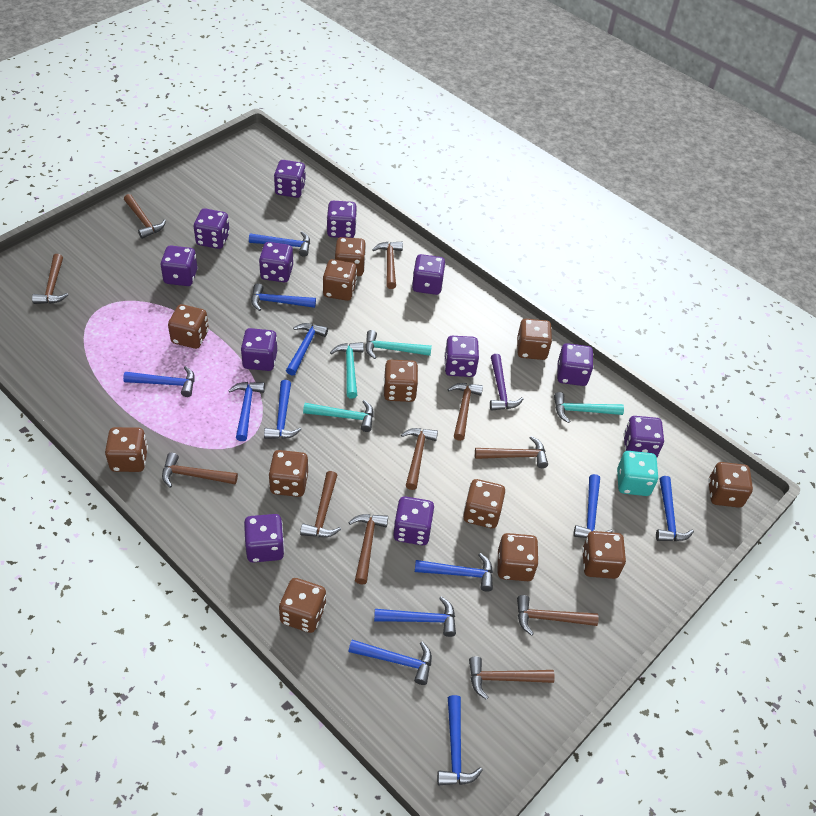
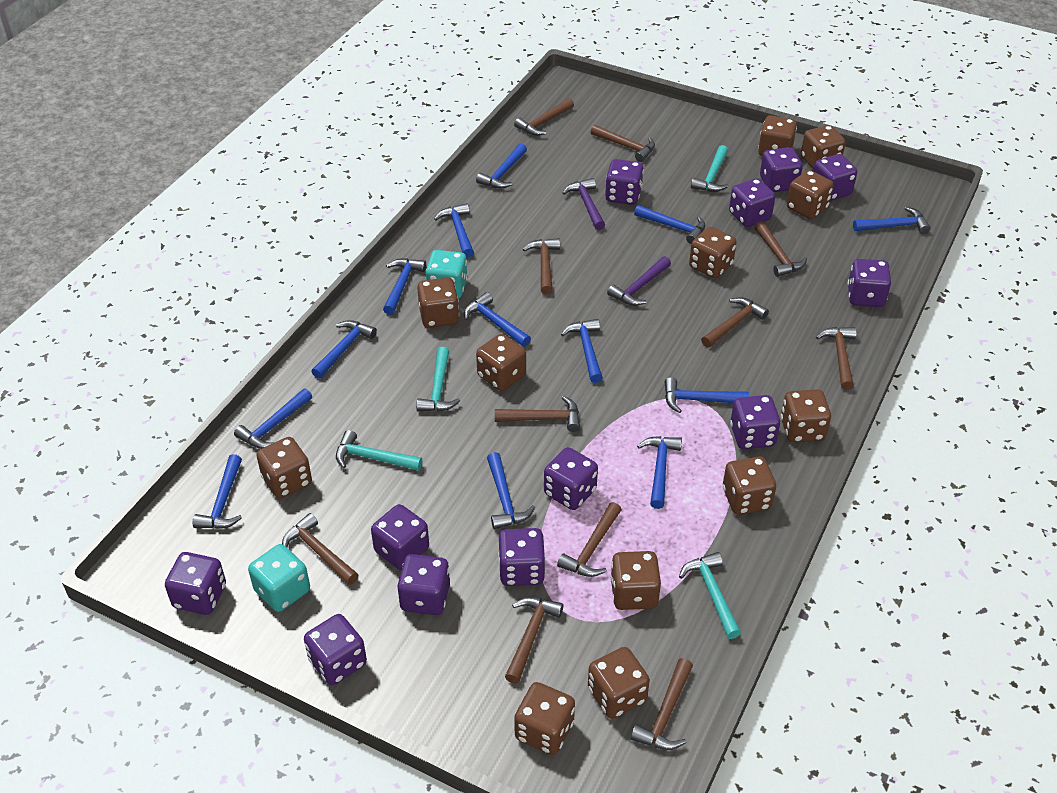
blue hammer: 12 -> 13
purple hammer: 1 -> 2
turquoise dice: 1 -> 2

